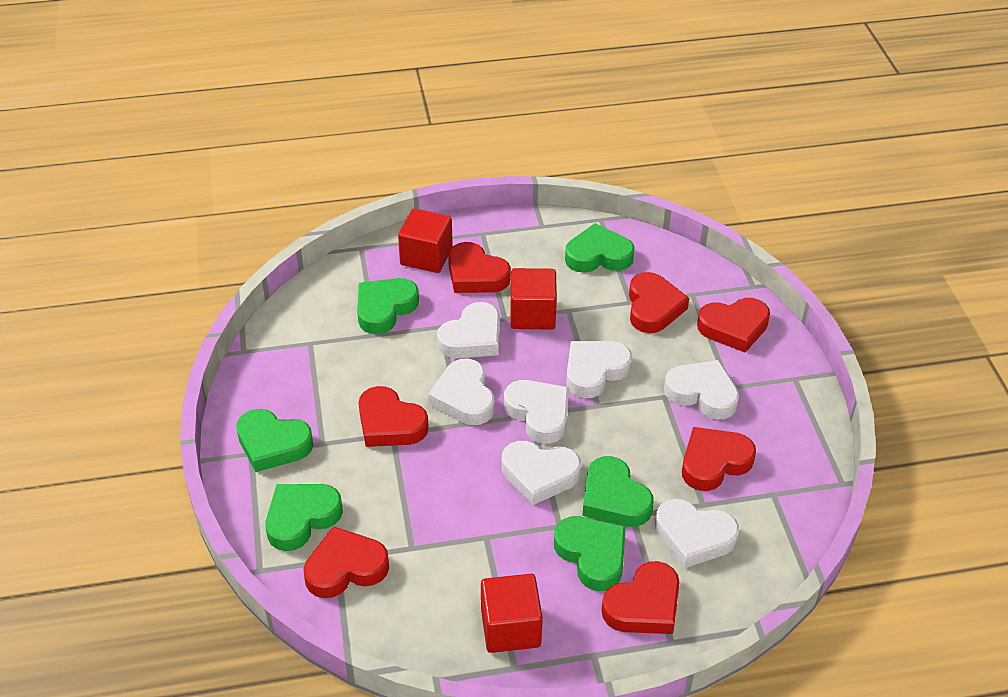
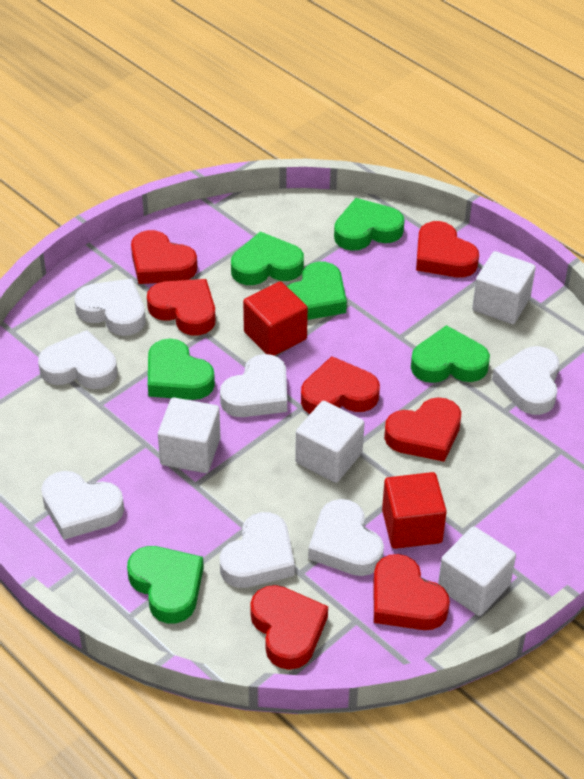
red cube: 3 -> 2
white cube: 0 -> 4

